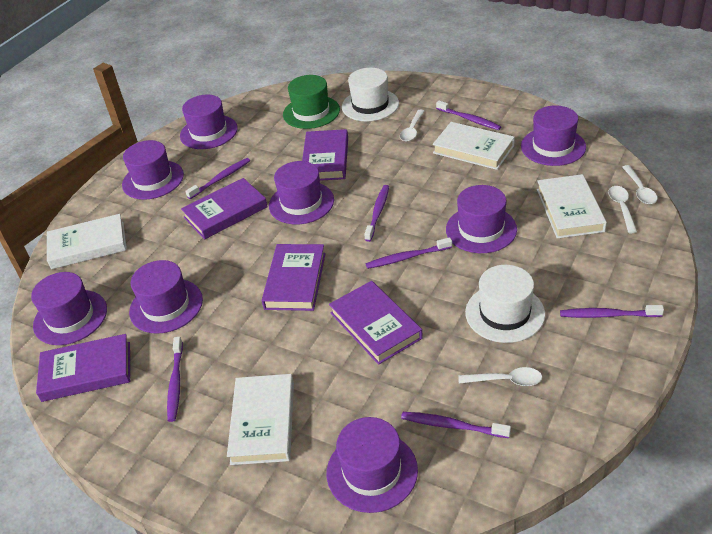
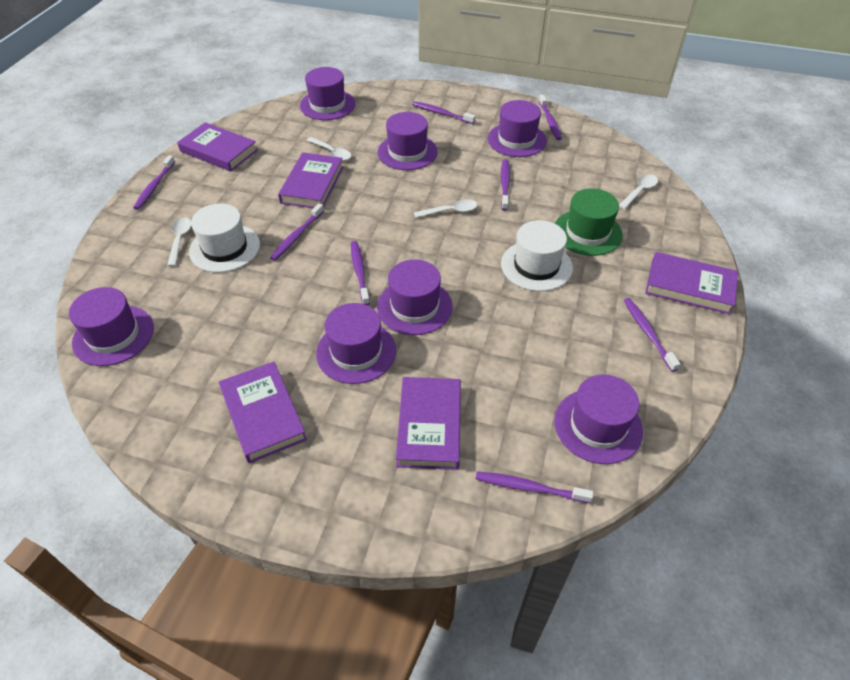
purple hat: 8 -> 7
purple toothbrush: 7 -> 8
white book: 4 -> 0

